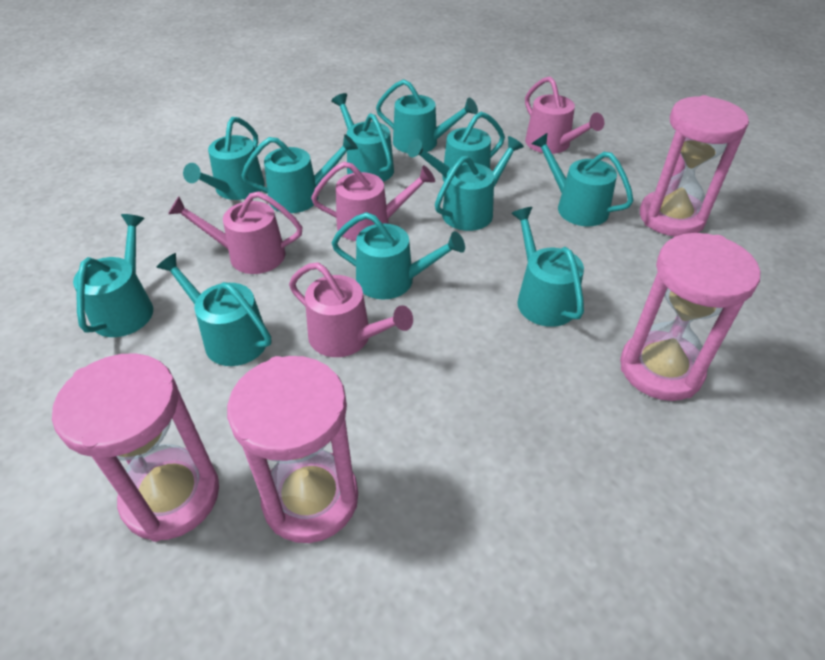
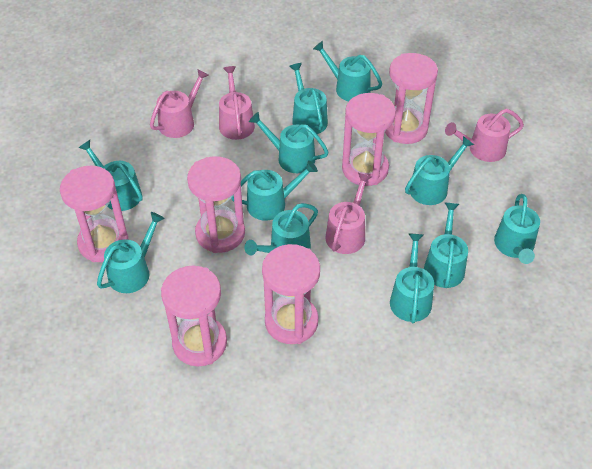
pink hourglass: 4 -> 6

